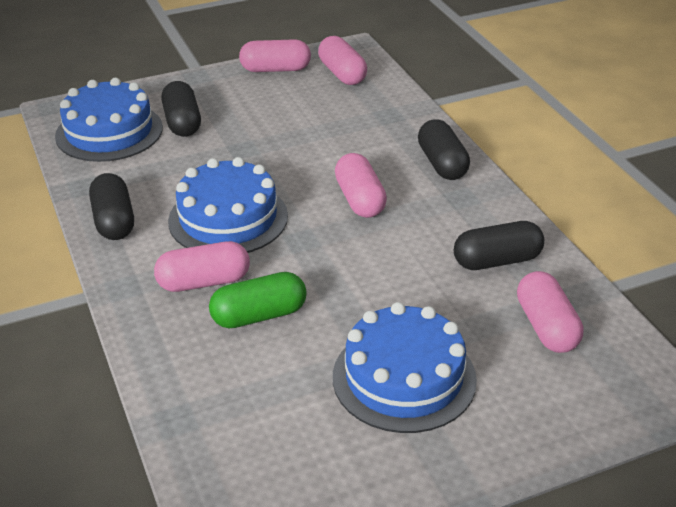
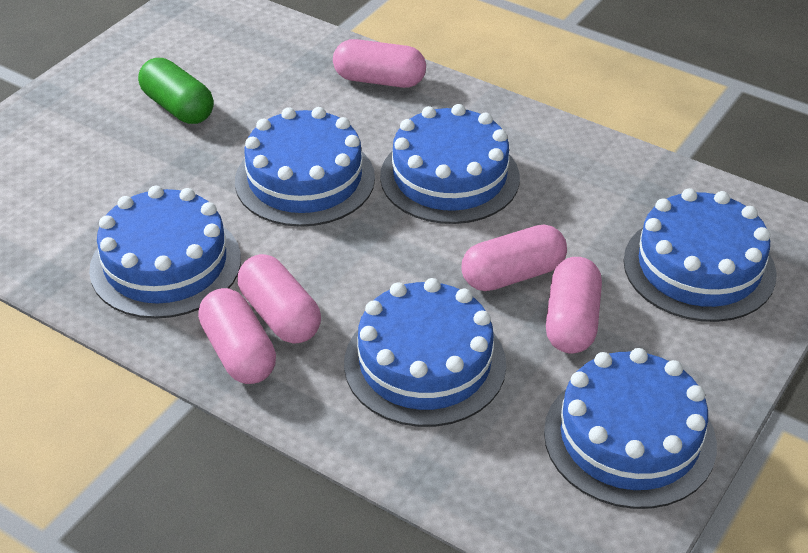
black capsule: 4 -> 0
blue cake: 3 -> 6

